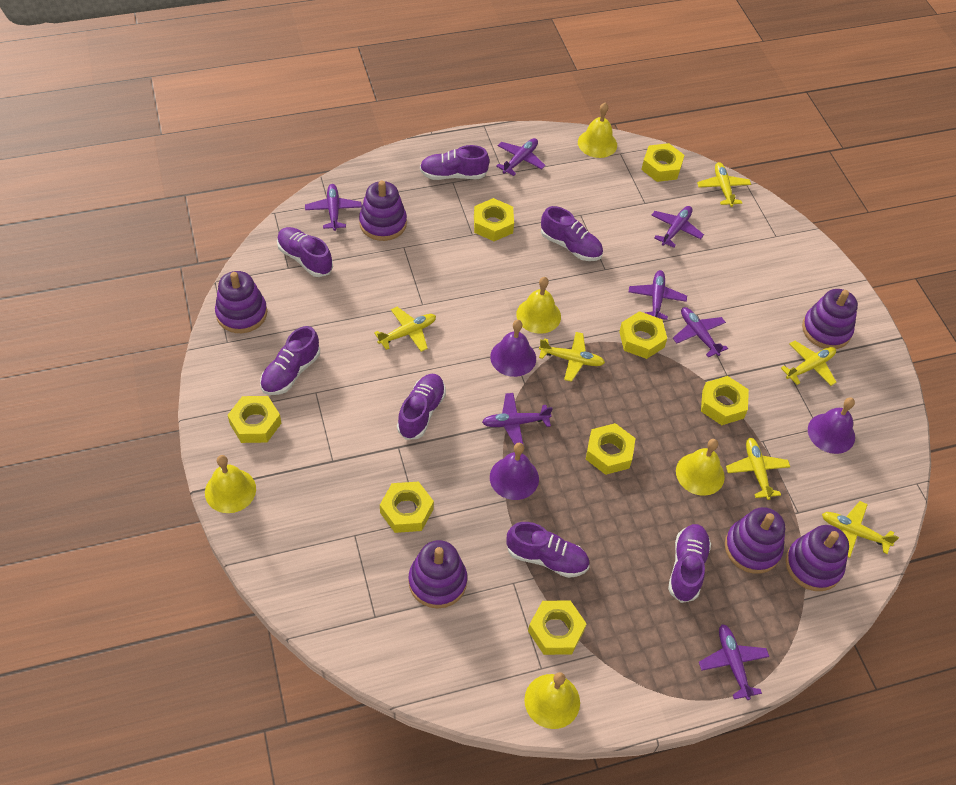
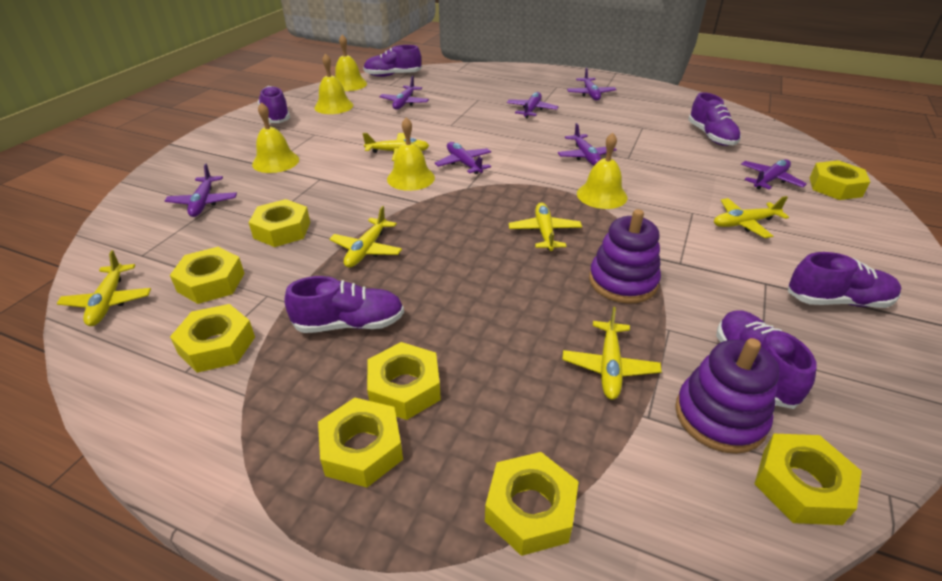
purple bell: 3 -> 0
purple shoe: 7 -> 6
purple stacking toy: 6 -> 2

